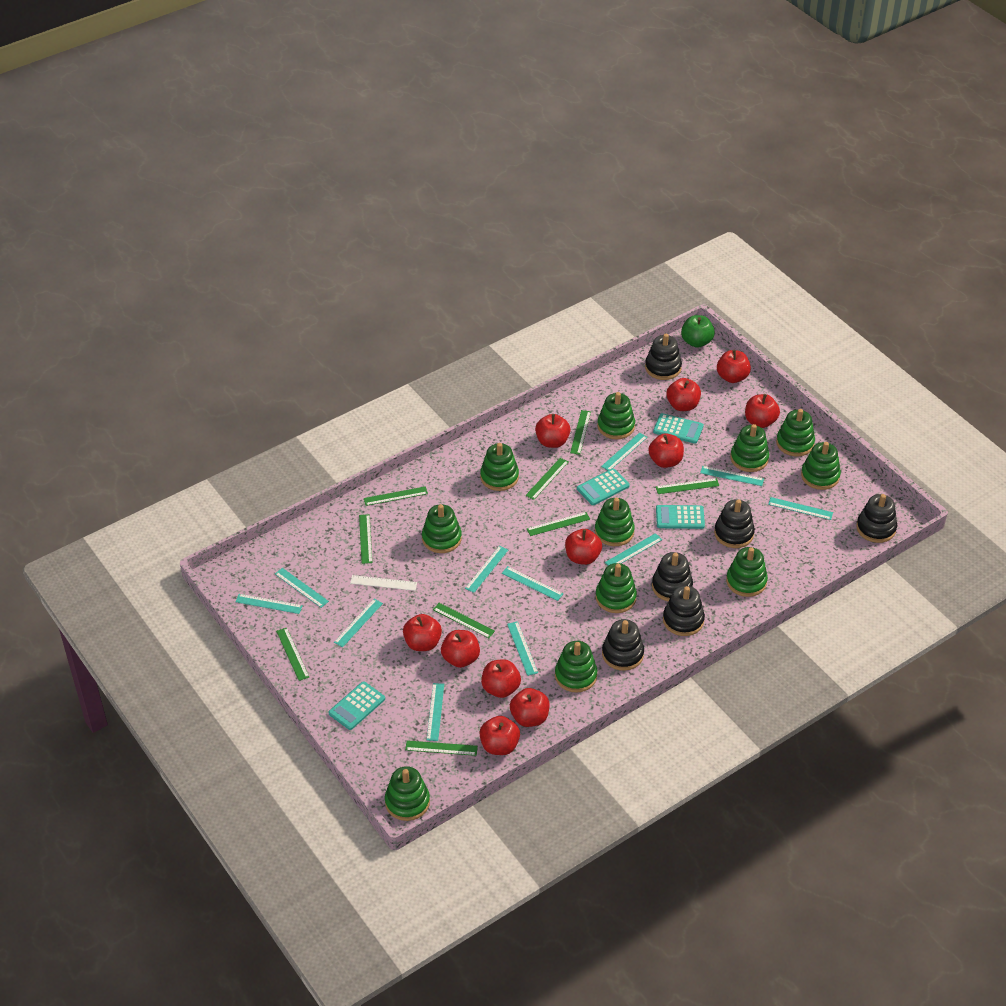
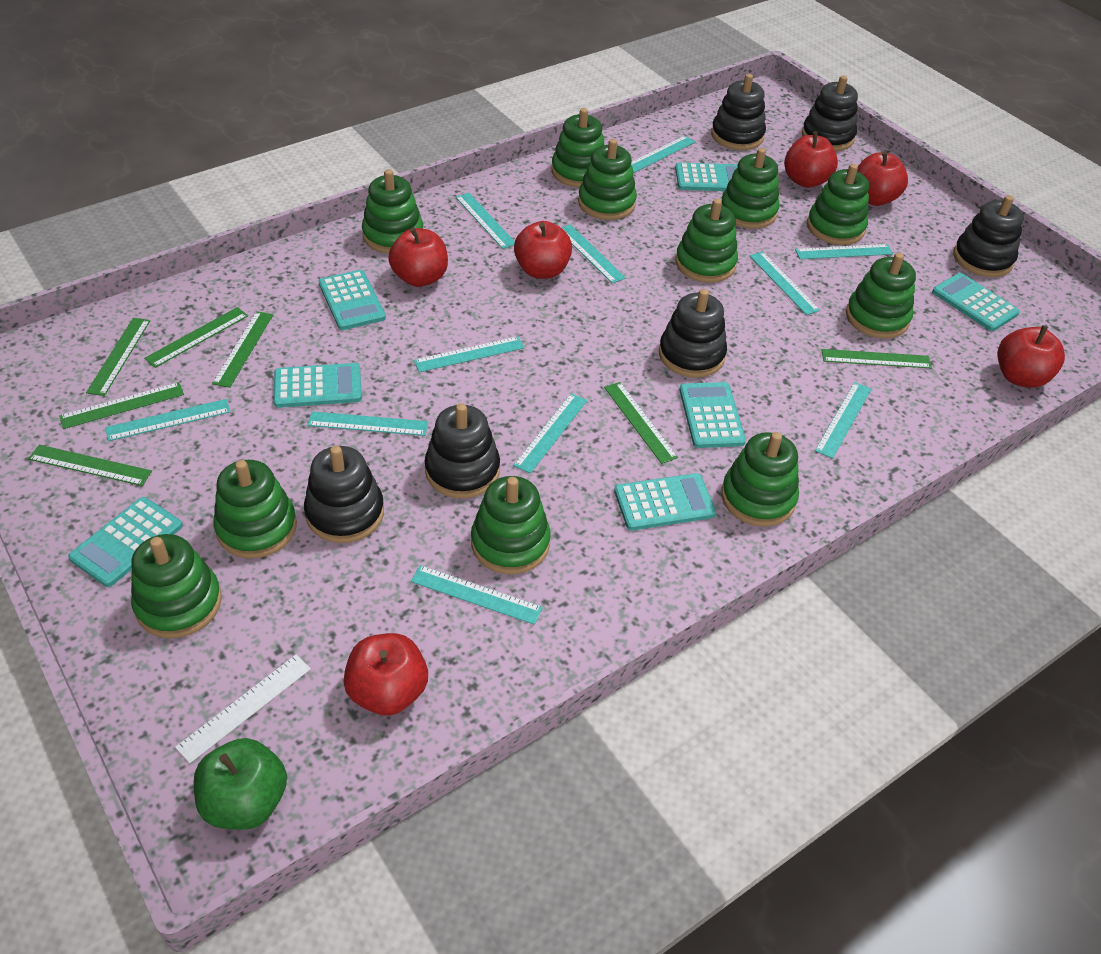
green ruler: 9 -> 7
red apple: 11 -> 6
turquoise calculator: 4 -> 7

